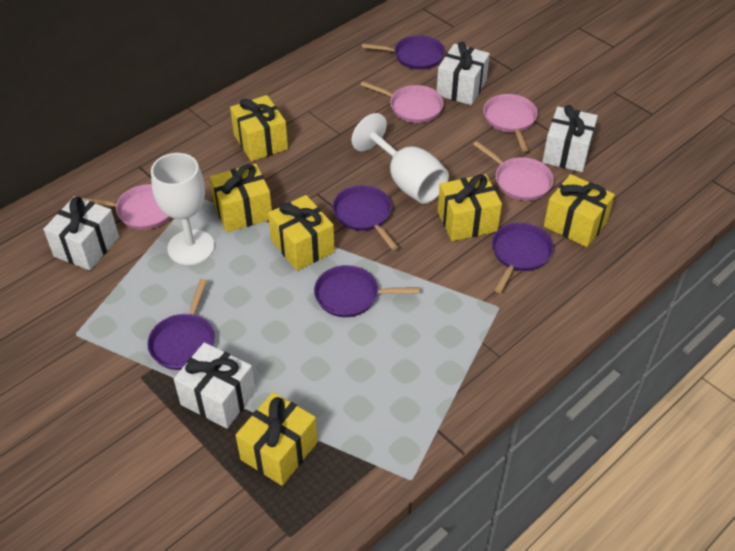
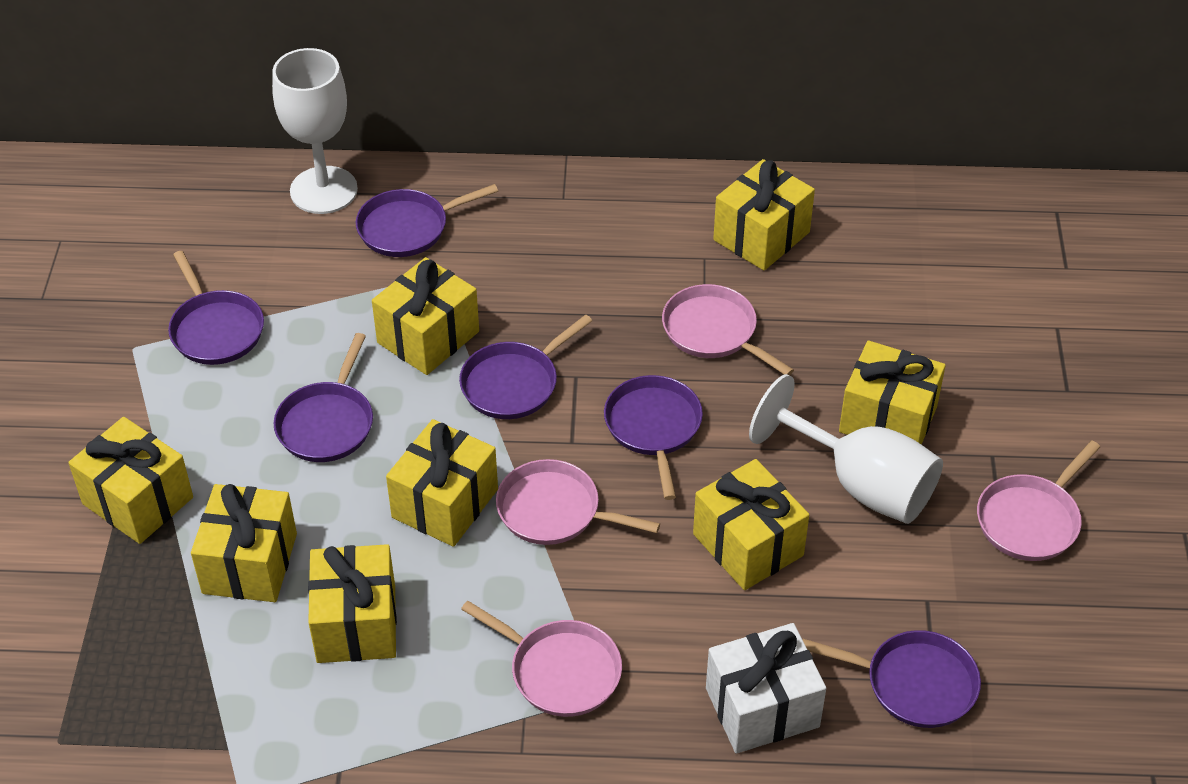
purple pan: 5 -> 6
white gift: 4 -> 1
yellow gift: 6 -> 8

